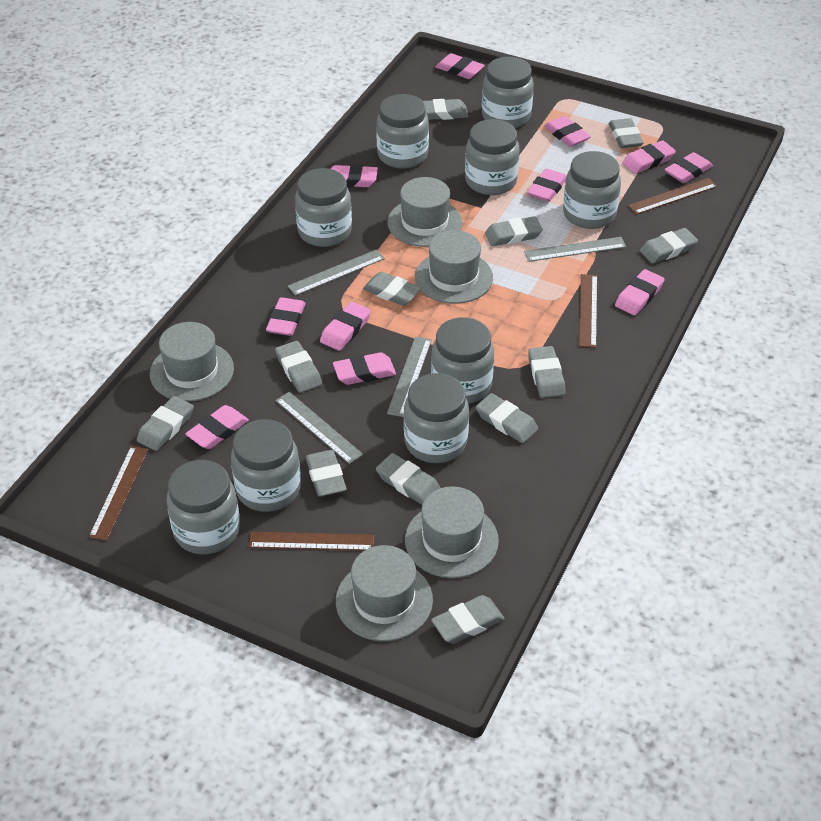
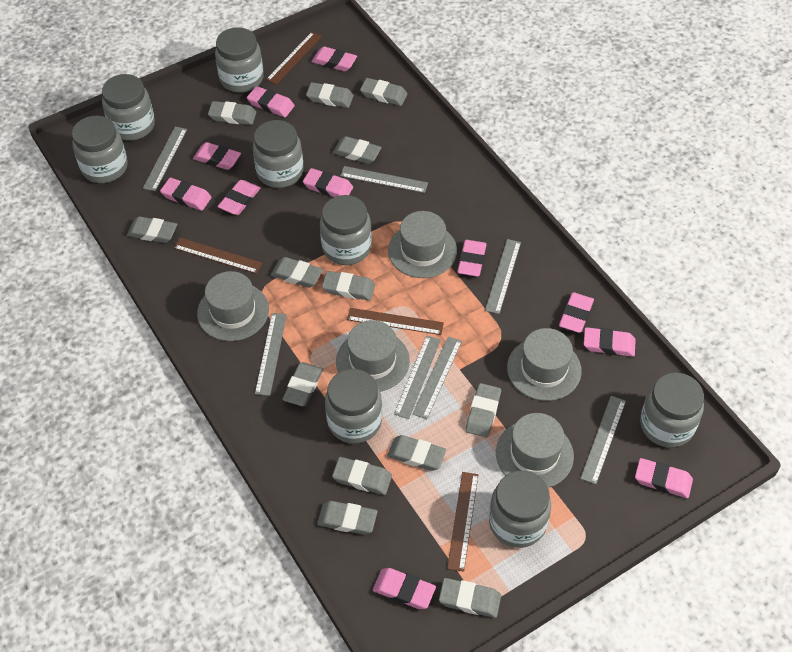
grey eraser: 12 -> 13
grey jar: 9 -> 8
grey ruler: 4 -> 7

